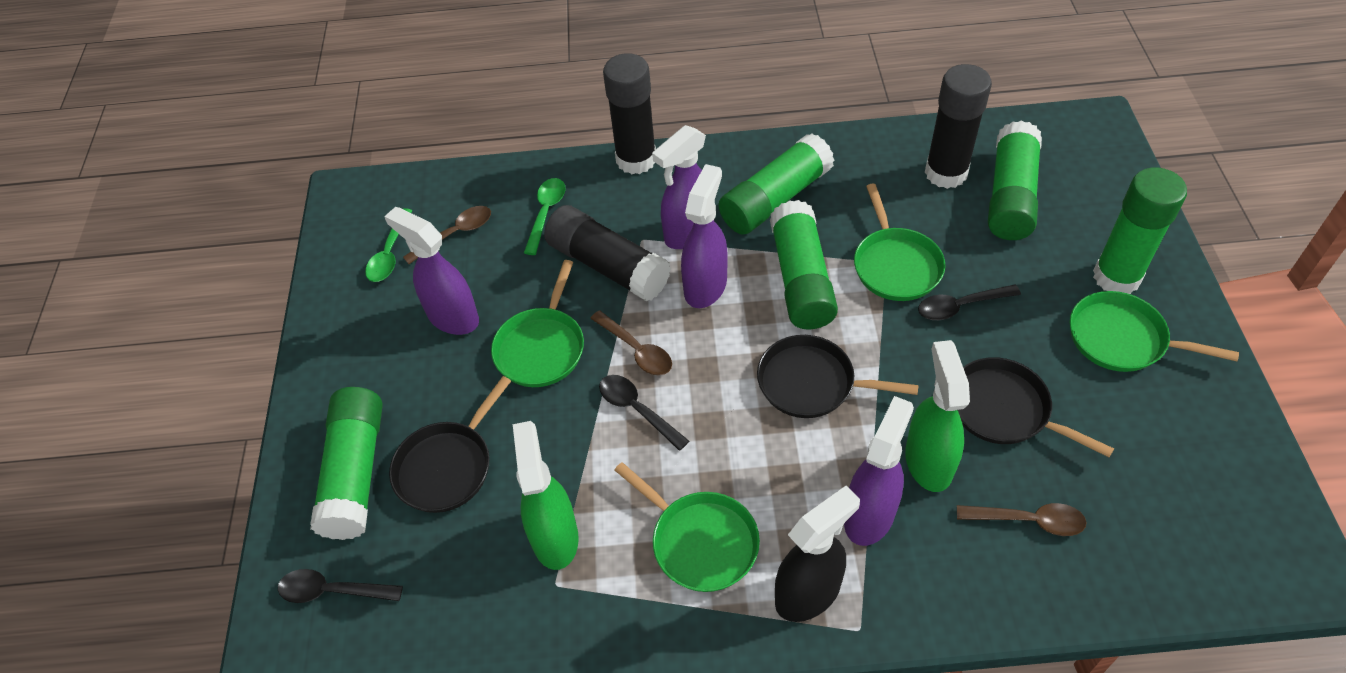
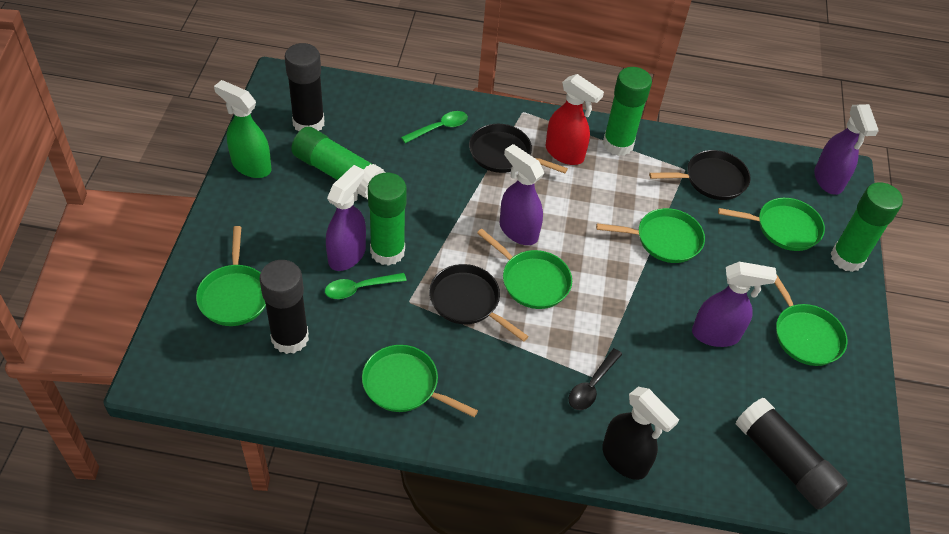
black spoon: 3 -> 1
brown spoon: 3 -> 0
green glue stick: 5 -> 4
green pan: 4 -> 6
green spray bottle: 2 -> 1
red spray bottle: 0 -> 1

